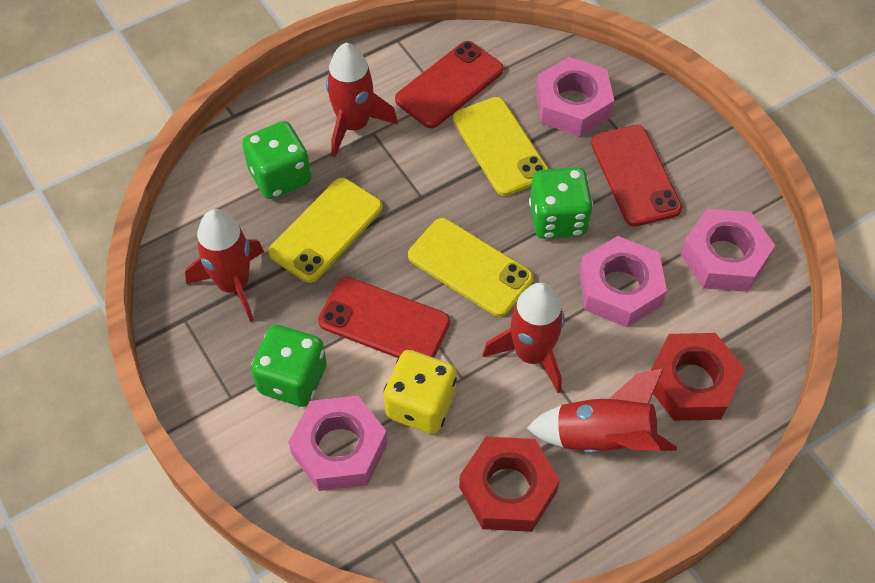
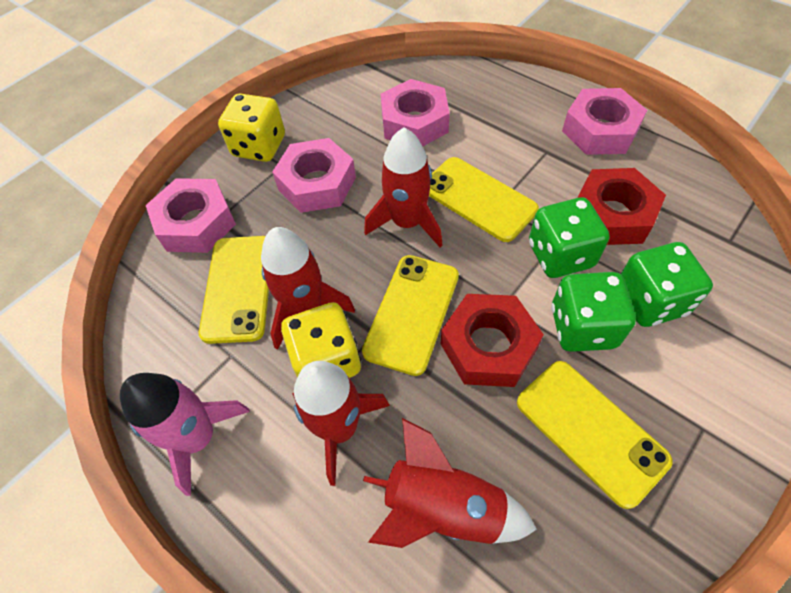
pink rocket: 0 -> 1
red phone: 3 -> 0
yellow dice: 1 -> 2
yellow phone: 3 -> 4

